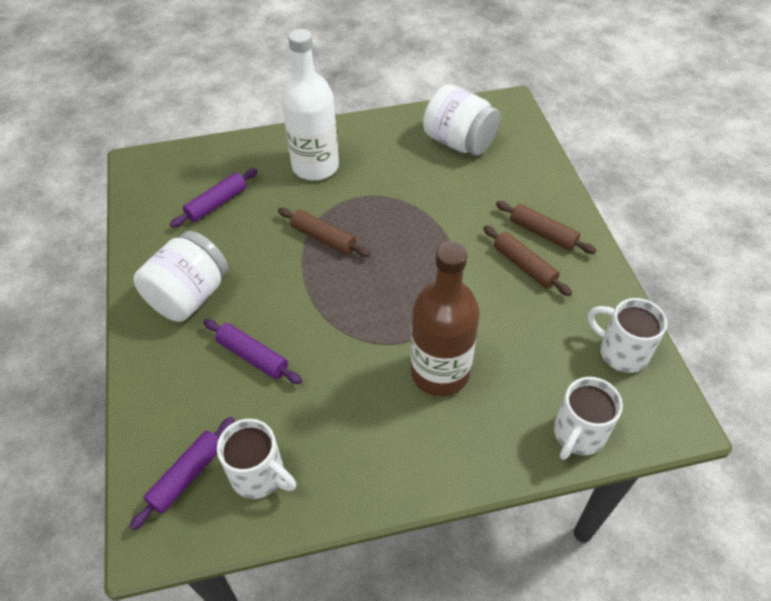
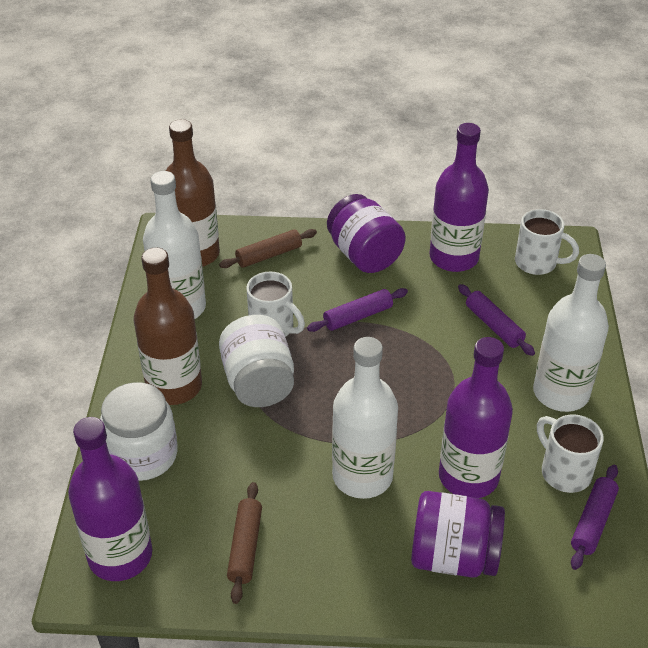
brown bottle: 1 -> 2
brown rolling pin: 3 -> 2
purple bottle: 0 -> 3
purple jar: 0 -> 2
white bottle: 1 -> 3

